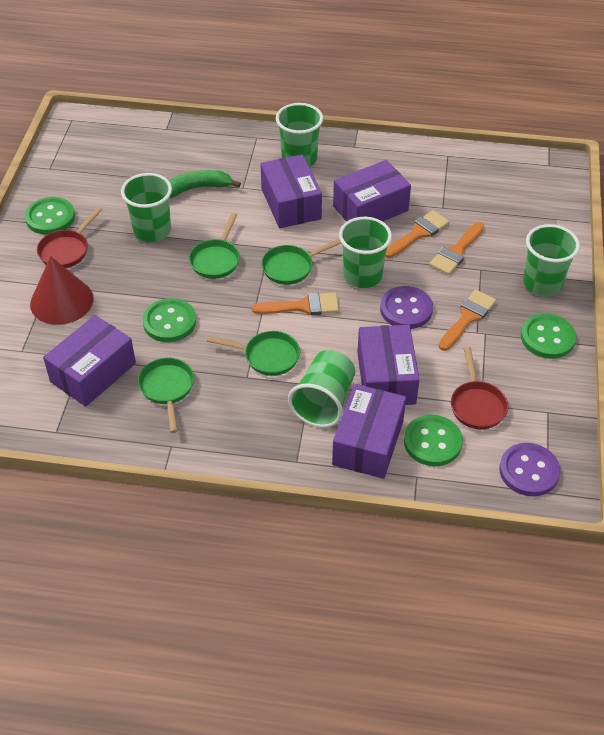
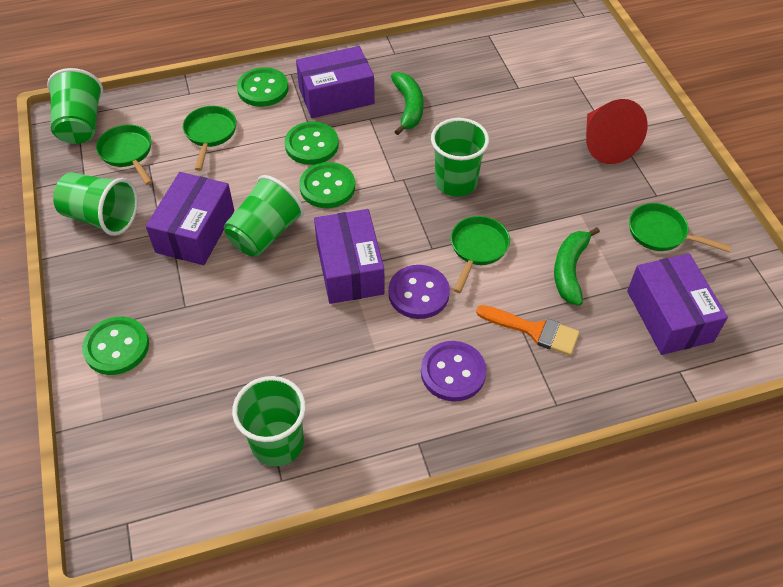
green banana: 1 -> 2
orange brush: 4 -> 1
purple box: 5 -> 4
red pan: 2 -> 0

